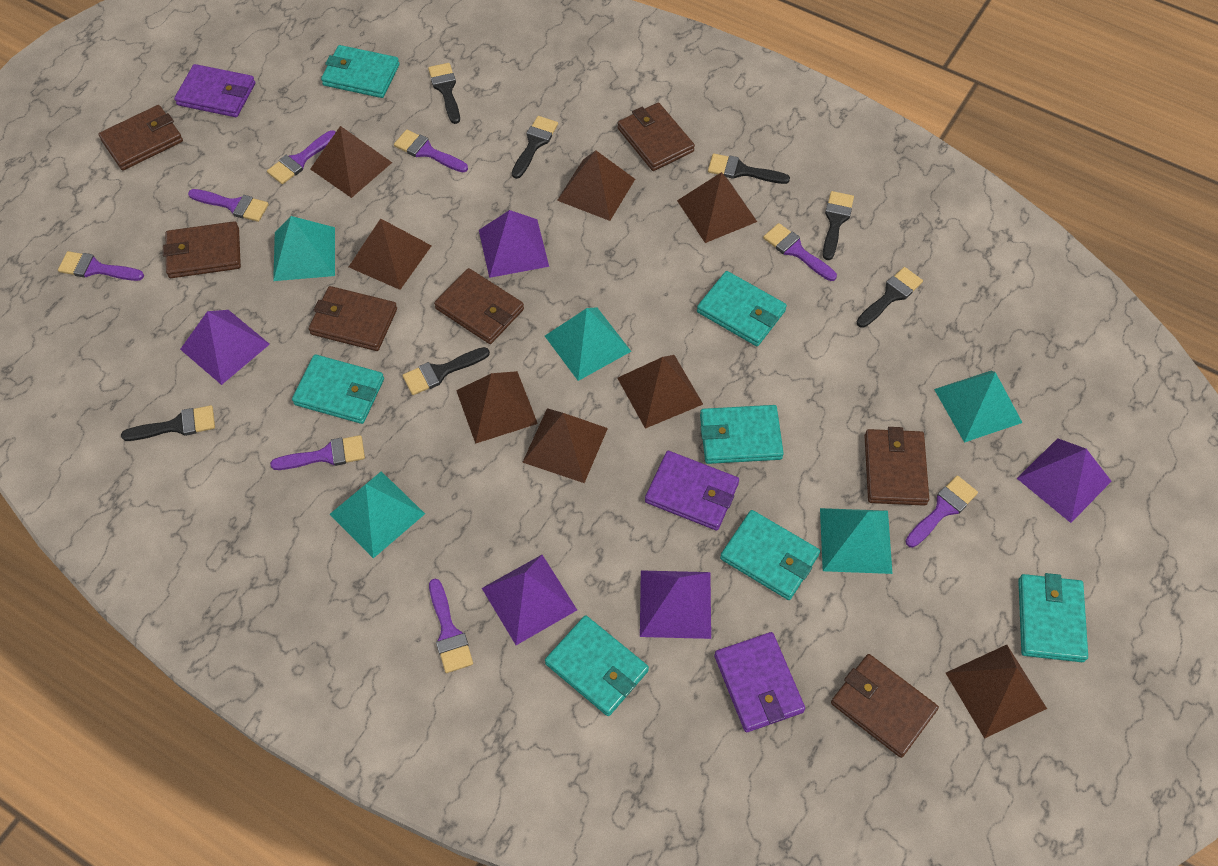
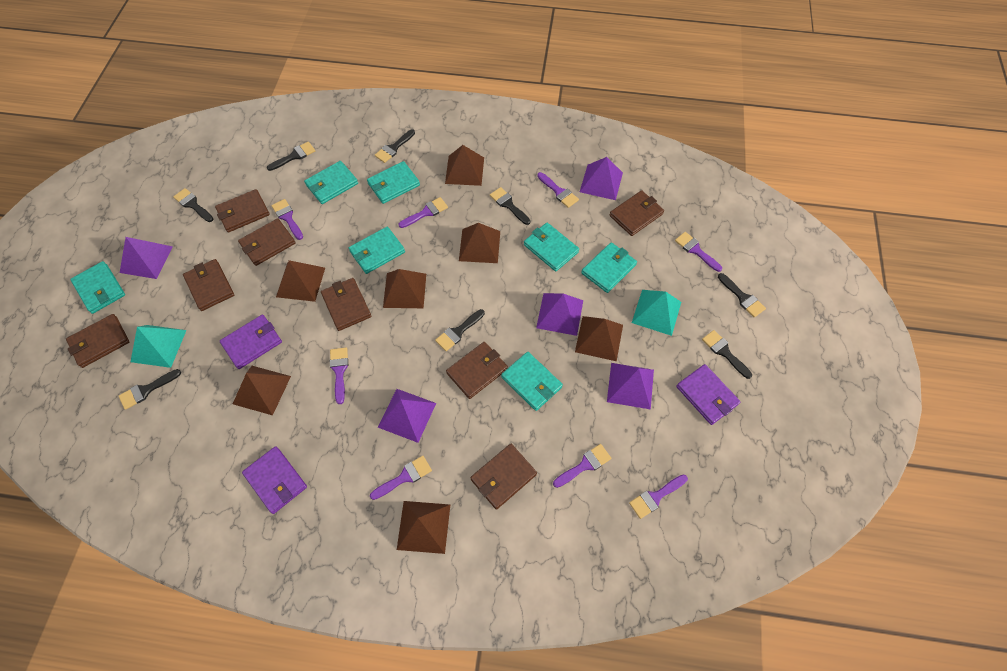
black brush: 7 -> 8
brown pyramid: 8 -> 7
brown wallet: 7 -> 8
turquoise pyramid: 5 -> 2

